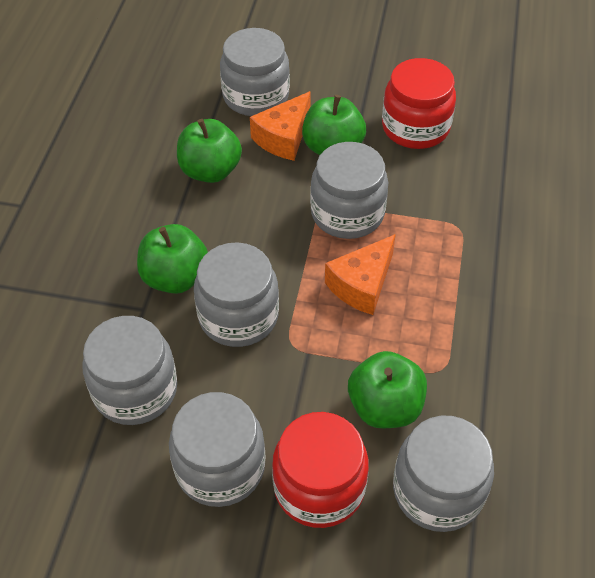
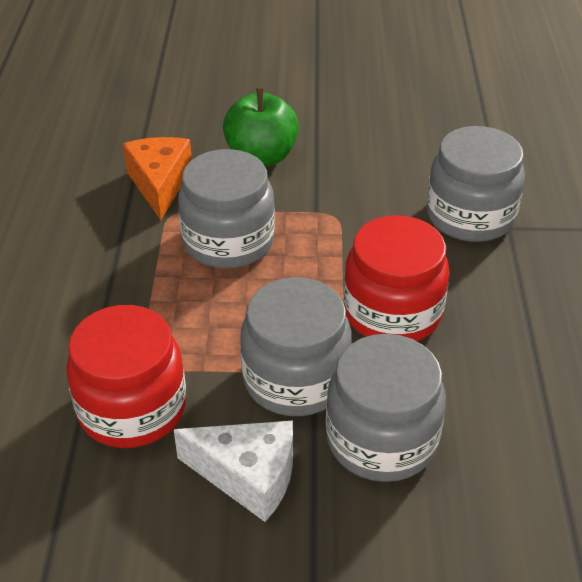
green apple: 4 -> 1
grey jar: 6 -> 4
orange cheese: 2 -> 1
white cheese: 0 -> 1

